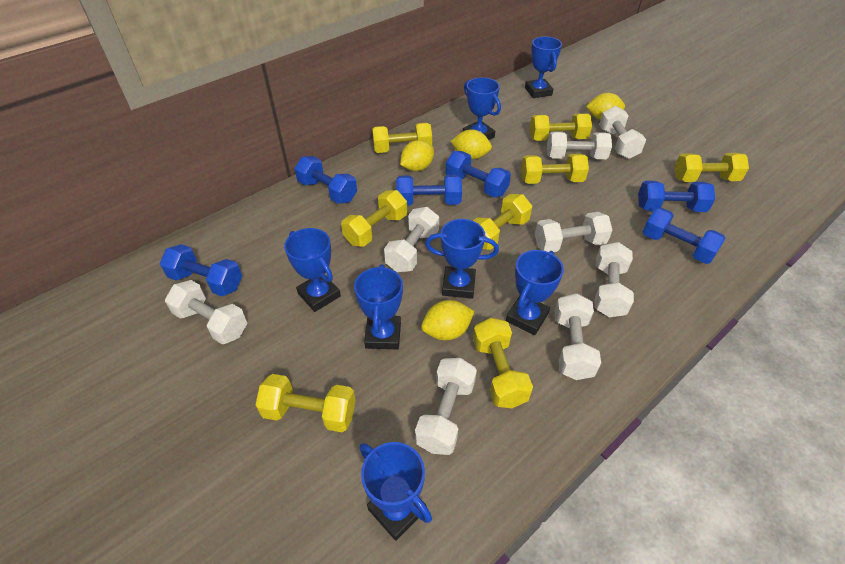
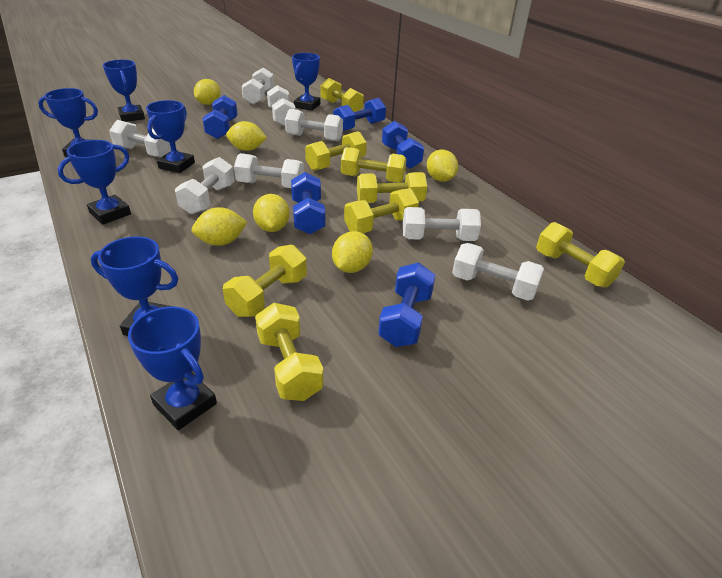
blue dumbbell: 6 -> 5
yellow lemon: 4 -> 6

